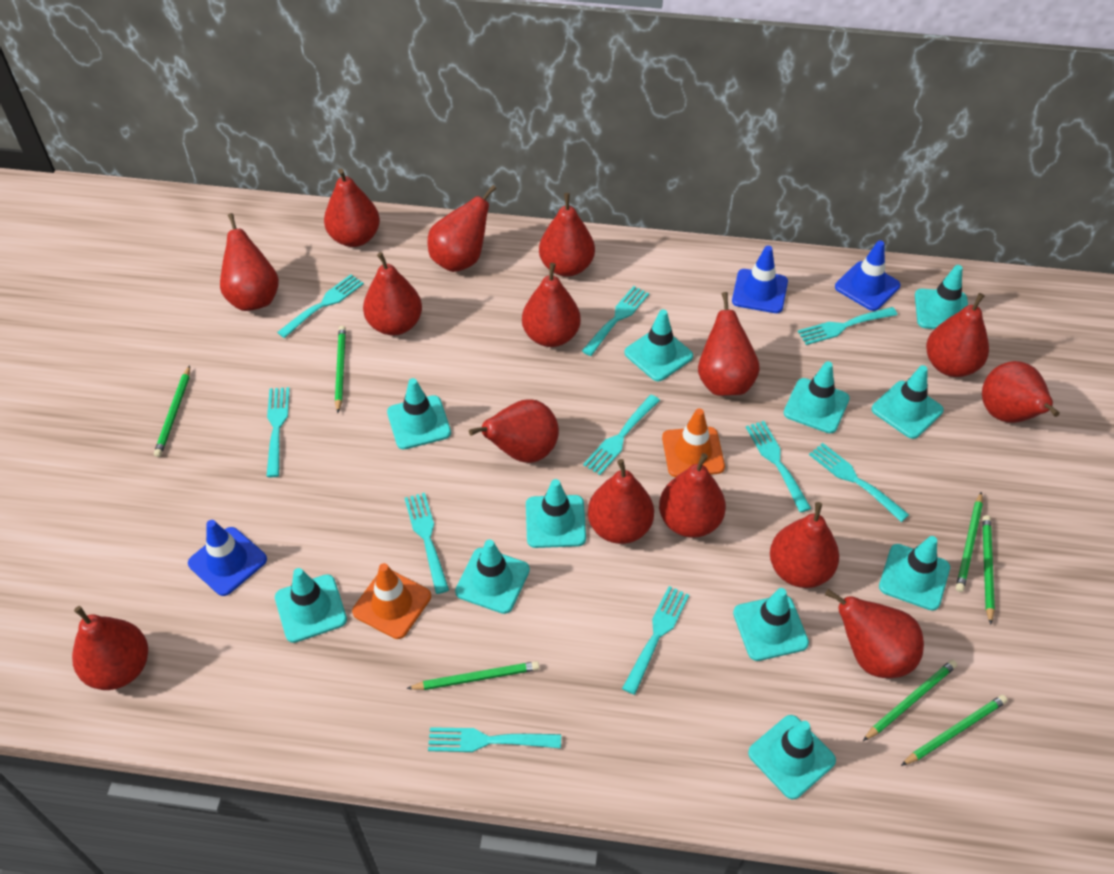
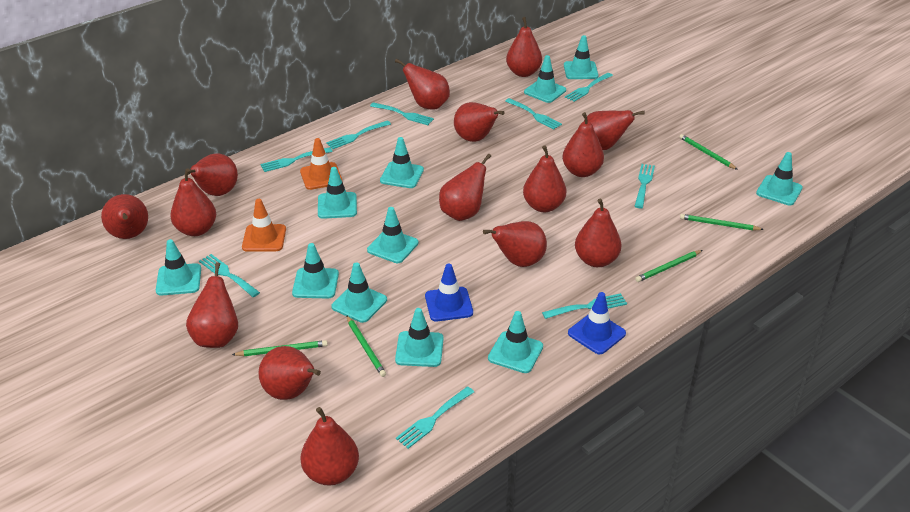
blue traffic cone: 3 -> 2
green pencil: 7 -> 5
turquoise fork: 10 -> 9

